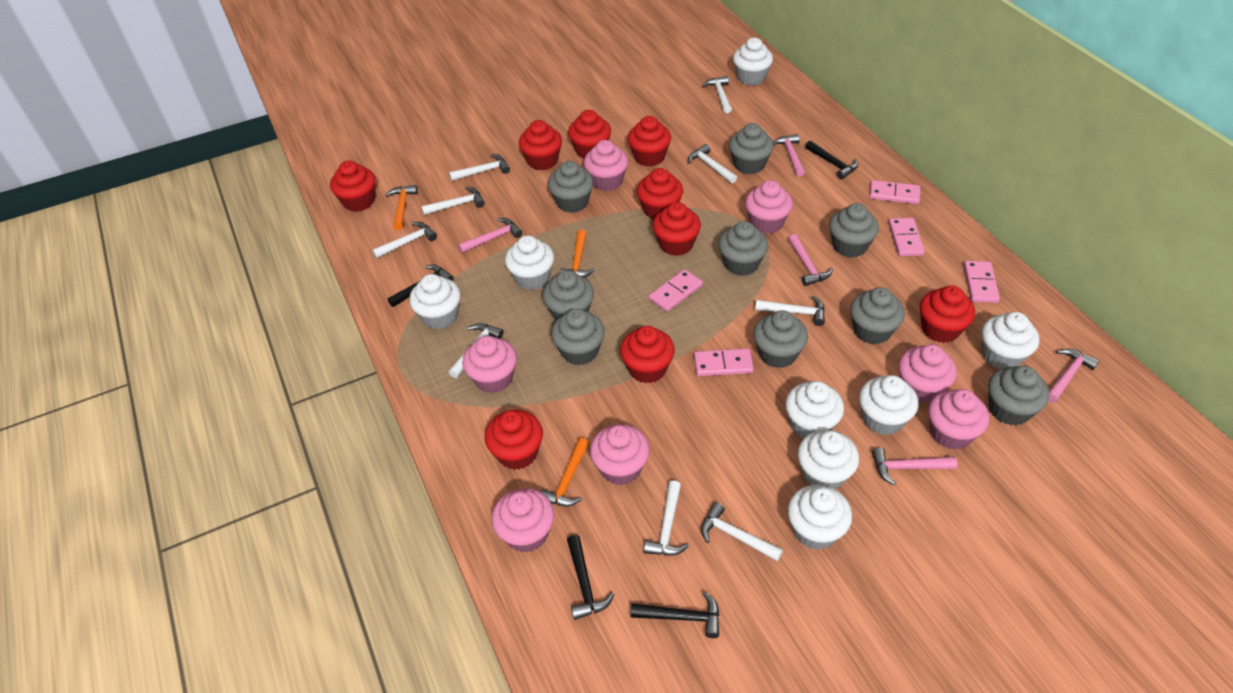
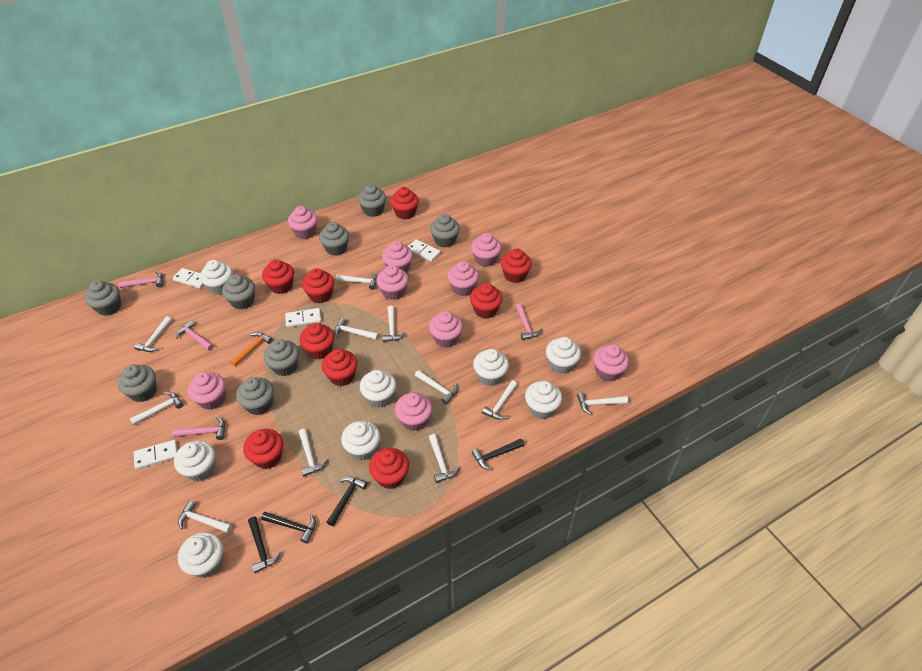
grey cupcake: 9 -> 8
orange hammer: 3 -> 1
pink cupcake: 7 -> 9
pink domino: 5 -> 0
pink hammer: 5 -> 4
white domino: 0 -> 4
white hammer: 9 -> 11

